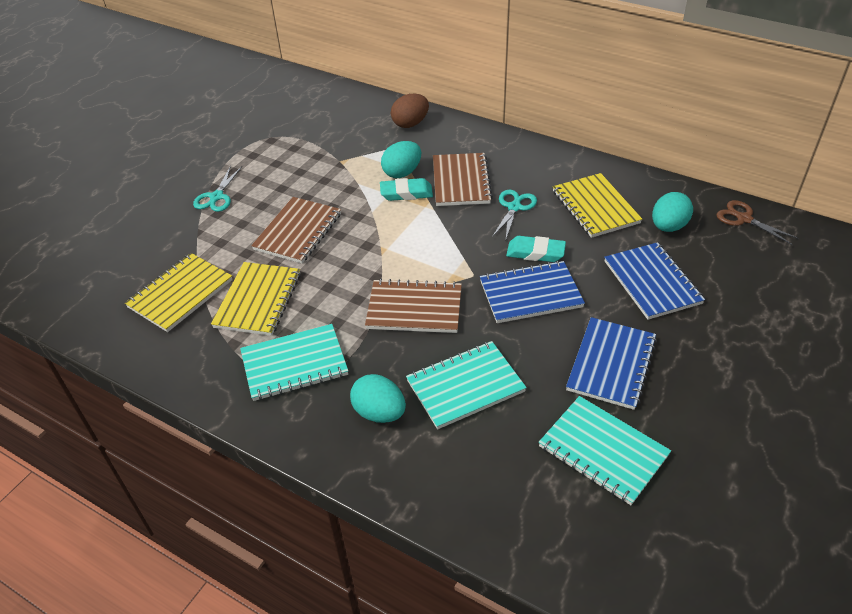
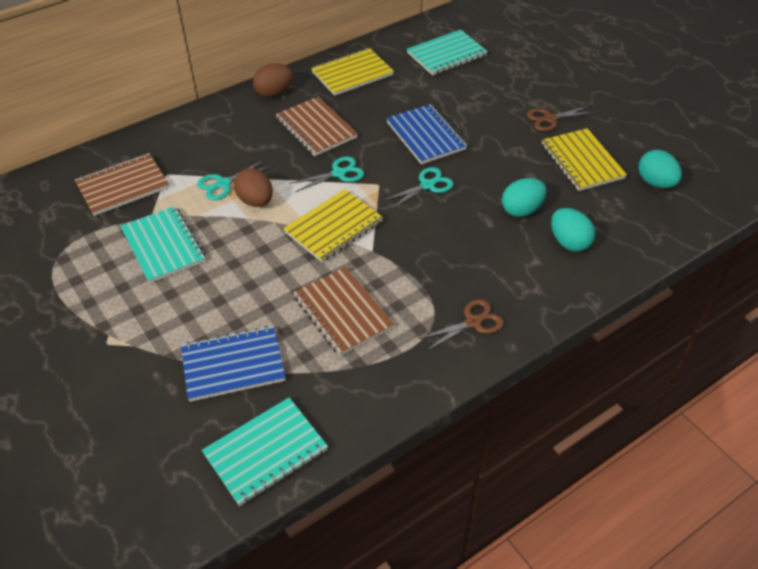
blue notebook: 3 -> 2
brown egg: 1 -> 2
brown scissors: 1 -> 2
turquoise eraser: 2 -> 0
turquoise scissors: 2 -> 3

